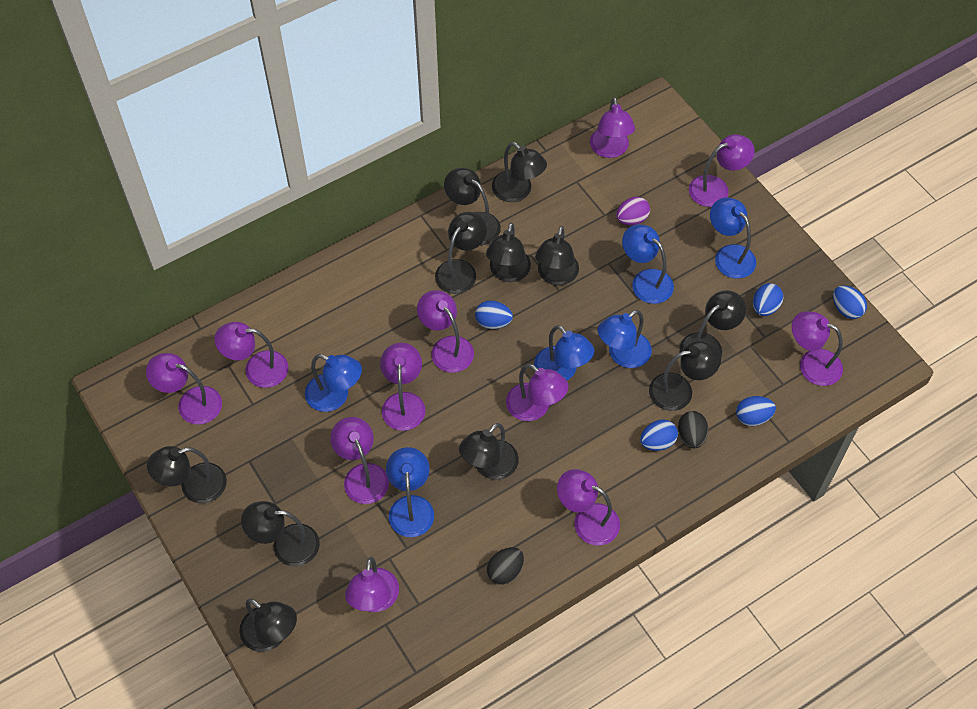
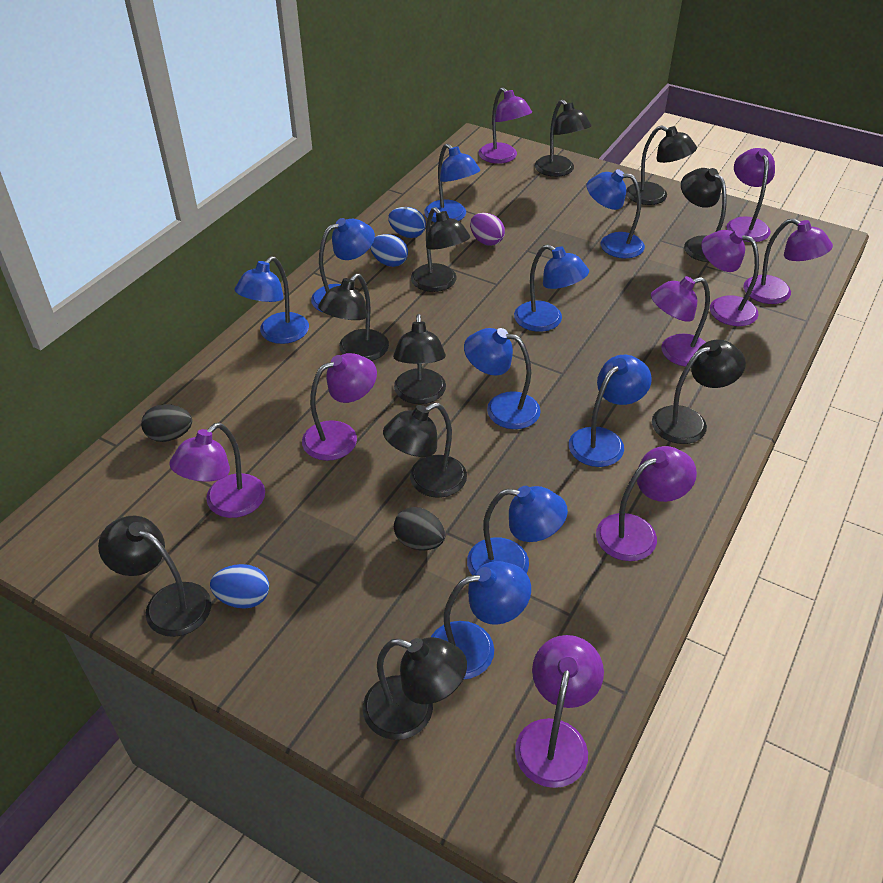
black lamp: 11 -> 10
blue egg: 5 -> 3
blue lamp: 6 -> 9
purple lamp: 11 -> 9

